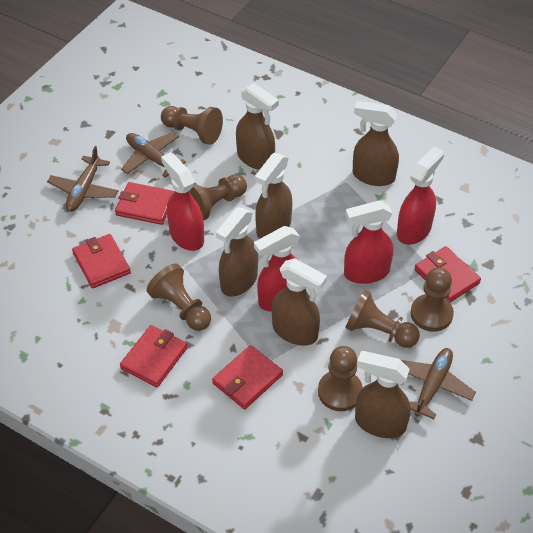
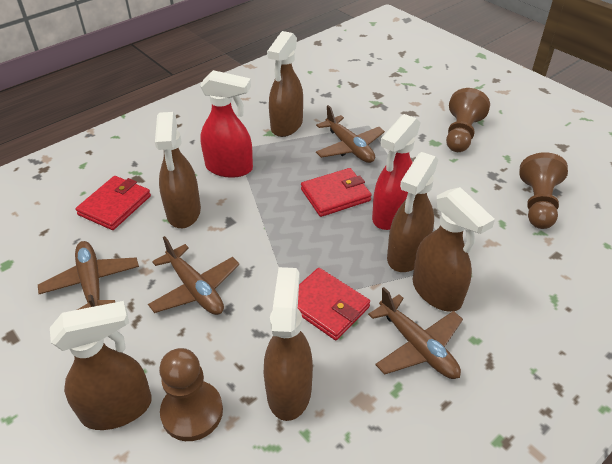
brown pawn: 6 -> 3
brown plane: 3 -> 4
red spray bottle: 4 -> 2
red wallet: 5 -> 3

